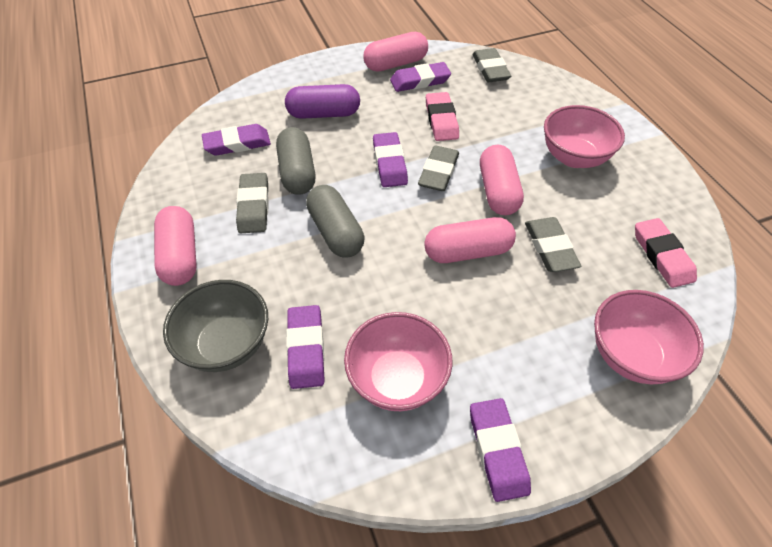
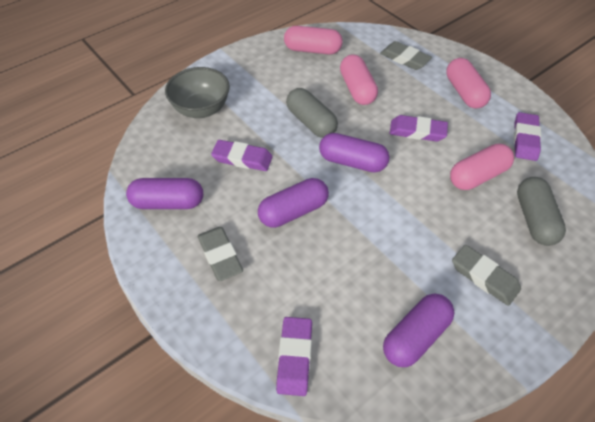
grey eraser: 4 -> 3
pink bowl: 3 -> 0
pink eraser: 2 -> 0
purple capsule: 1 -> 4
purple eraser: 5 -> 4

